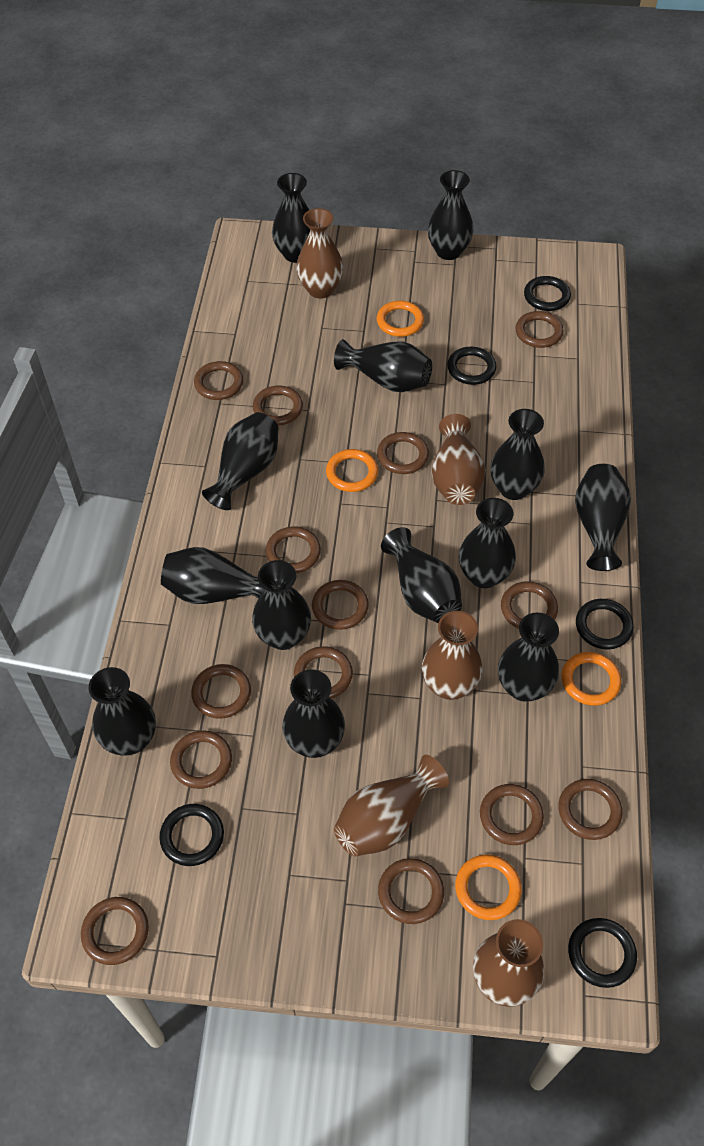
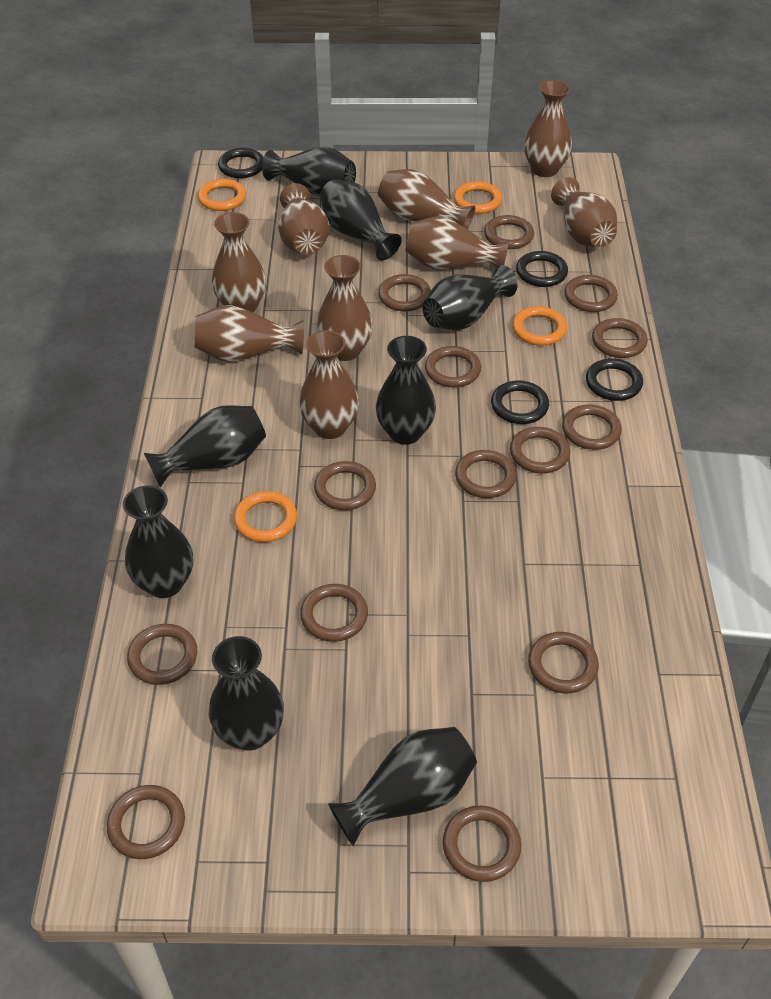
black ring: 5 -> 4
black vase: 13 -> 8
brown vase: 5 -> 9

